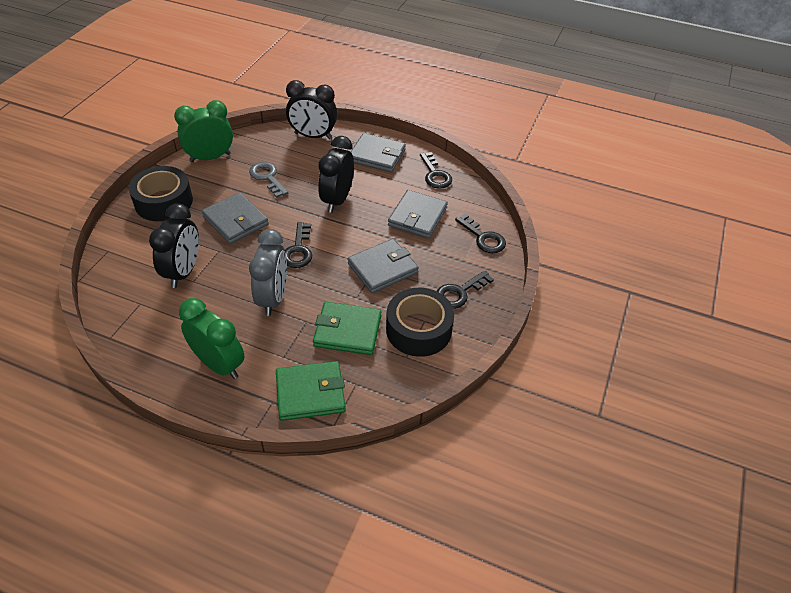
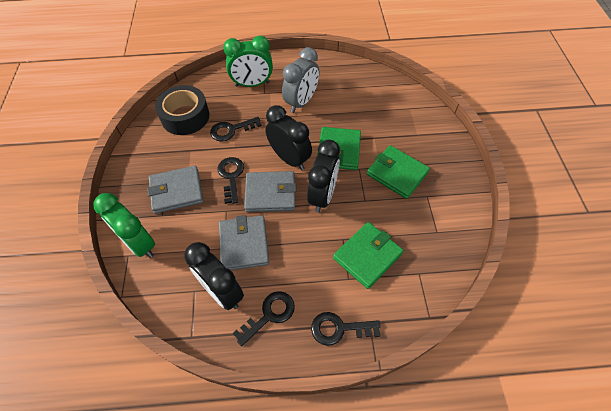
black tape: 2 -> 1
green wallet: 2 -> 3
grey key: 1 -> 0
grey wallet: 4 -> 3

